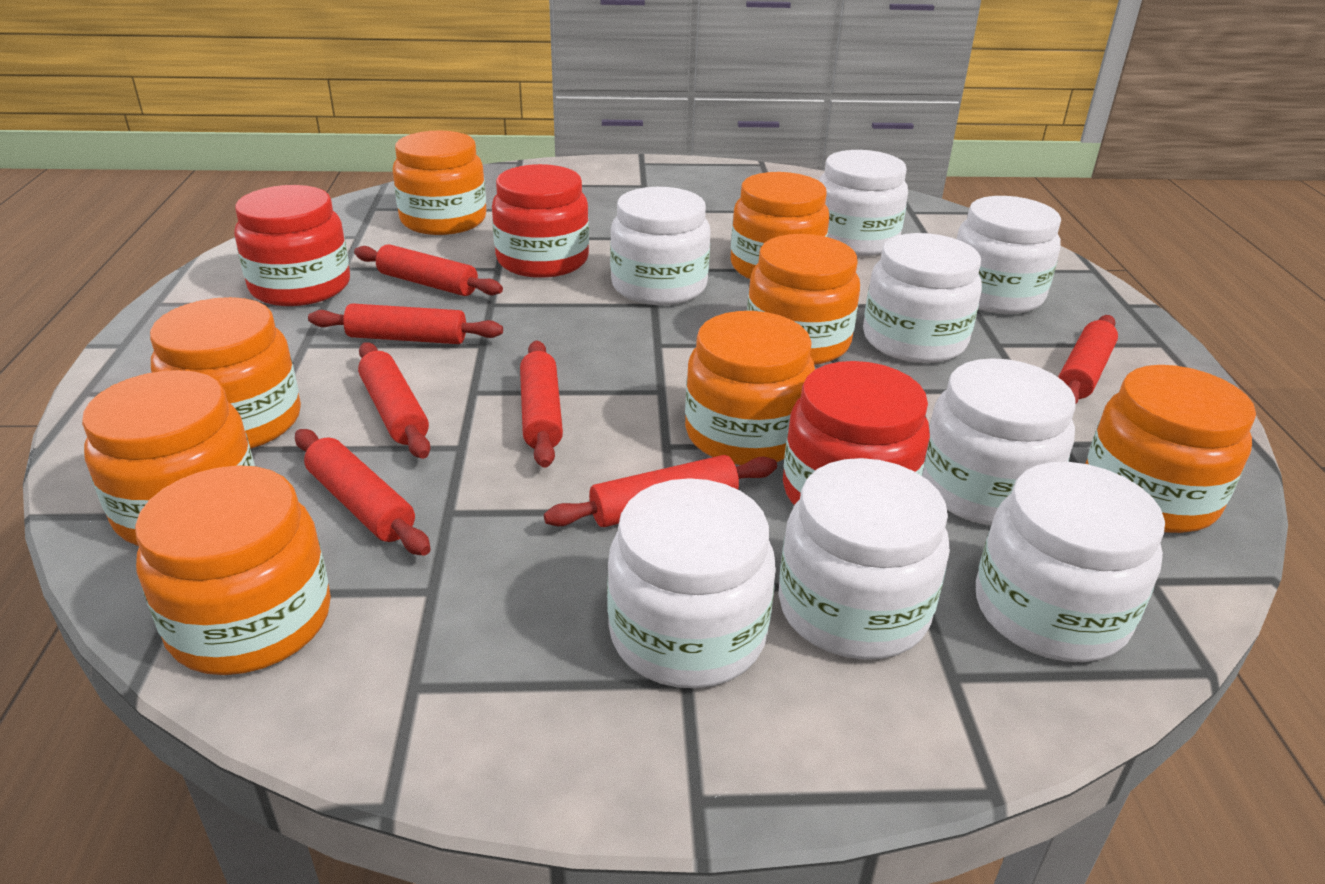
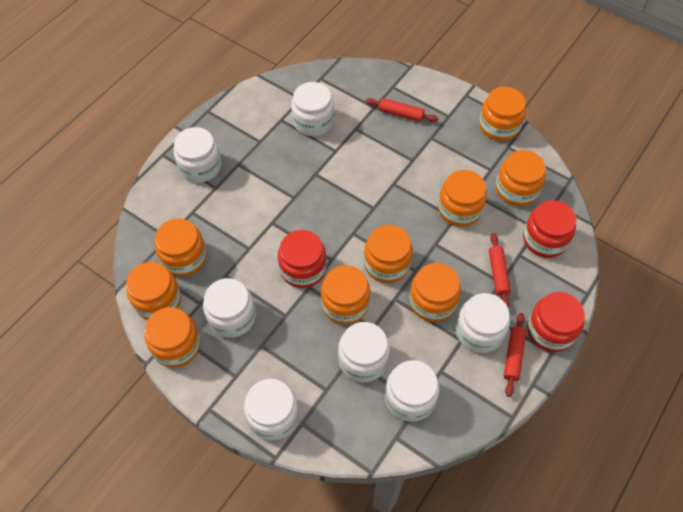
orange jar: 8 -> 9
red rolling pin: 7 -> 3
white jar: 8 -> 7

